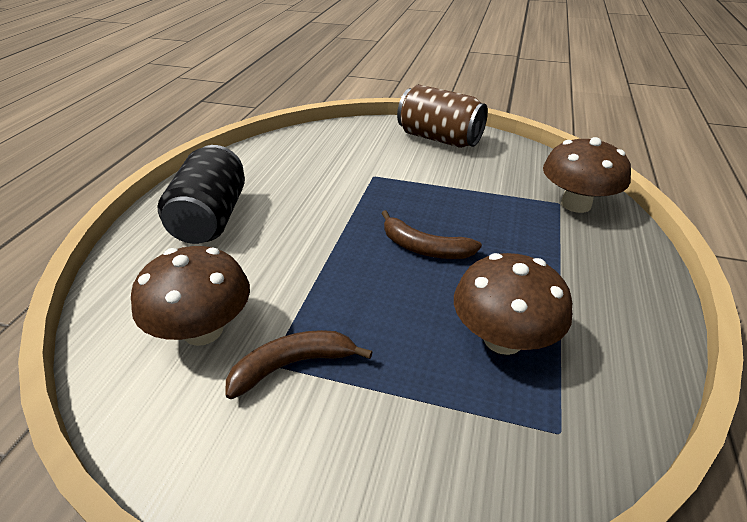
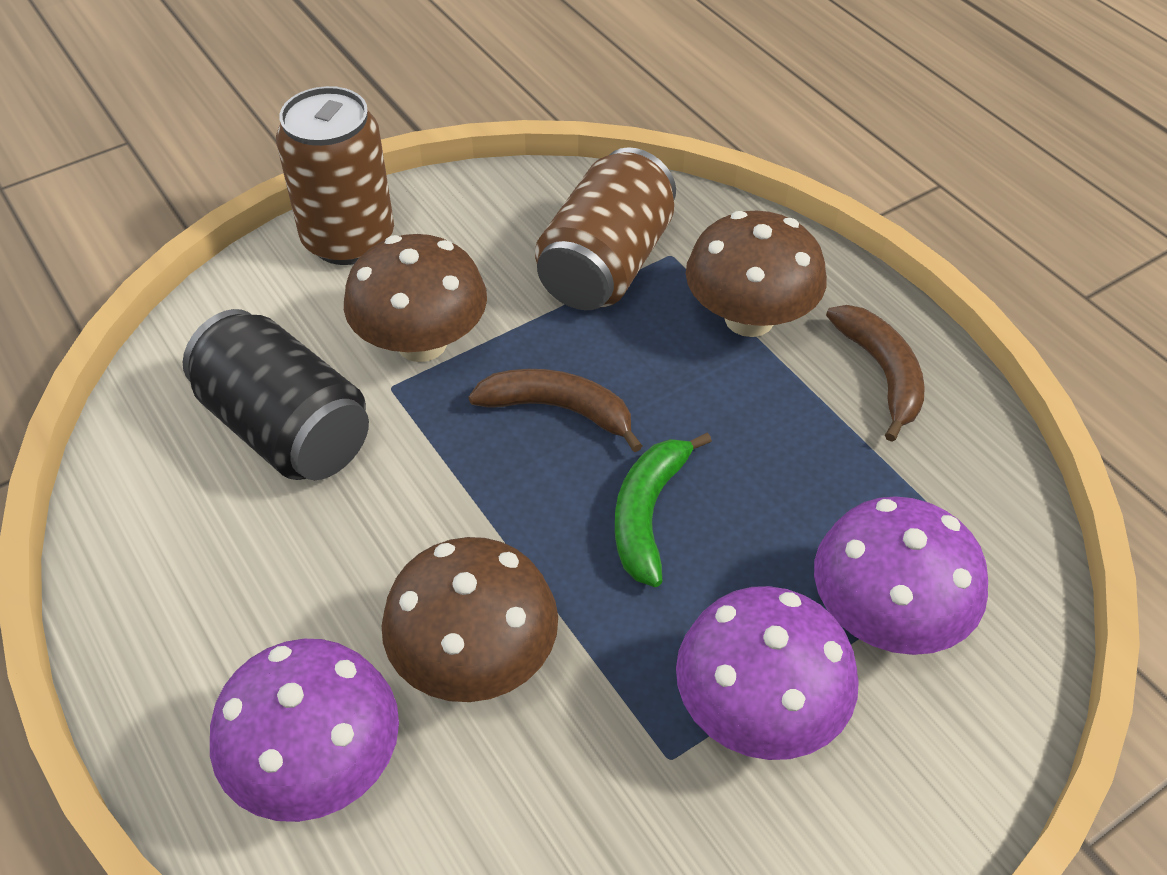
brown can: 1 -> 2
green banana: 0 -> 1
purple mushroom: 0 -> 3

